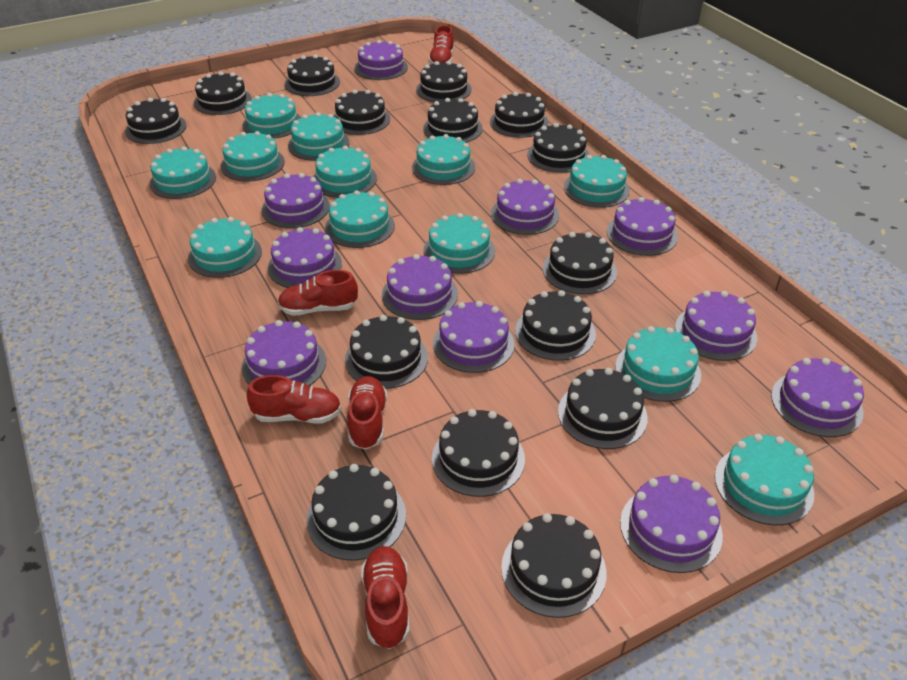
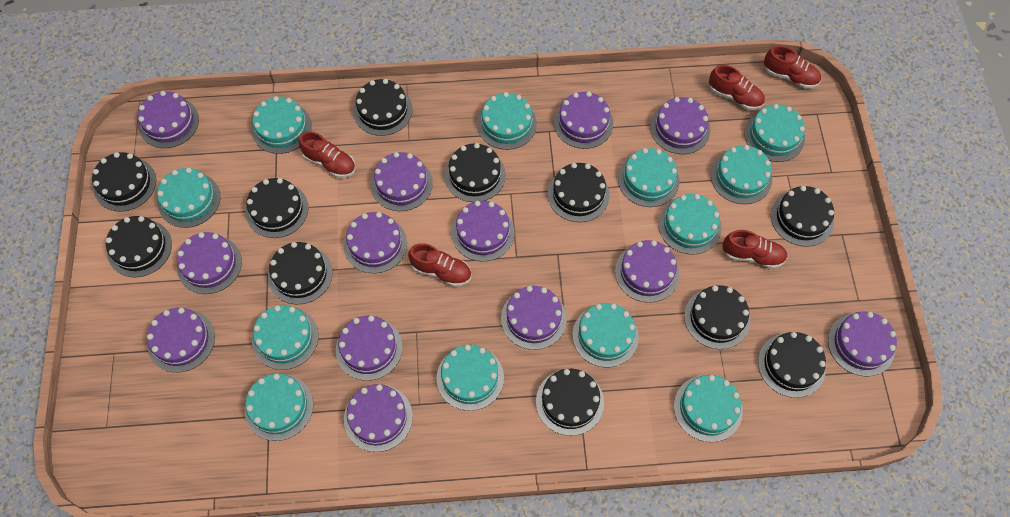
black cake: 15 -> 11
purple cake: 11 -> 13

